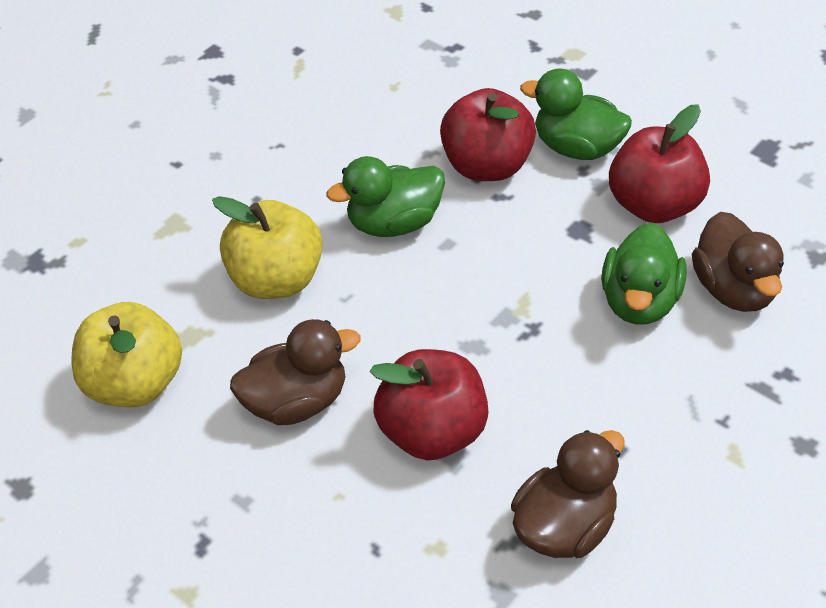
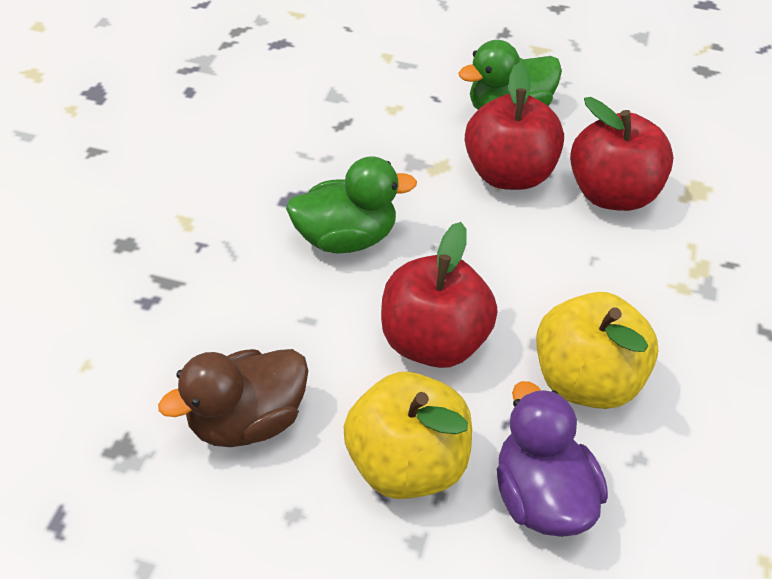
brown duck: 3 -> 1
green duck: 3 -> 2
purple duck: 0 -> 1

